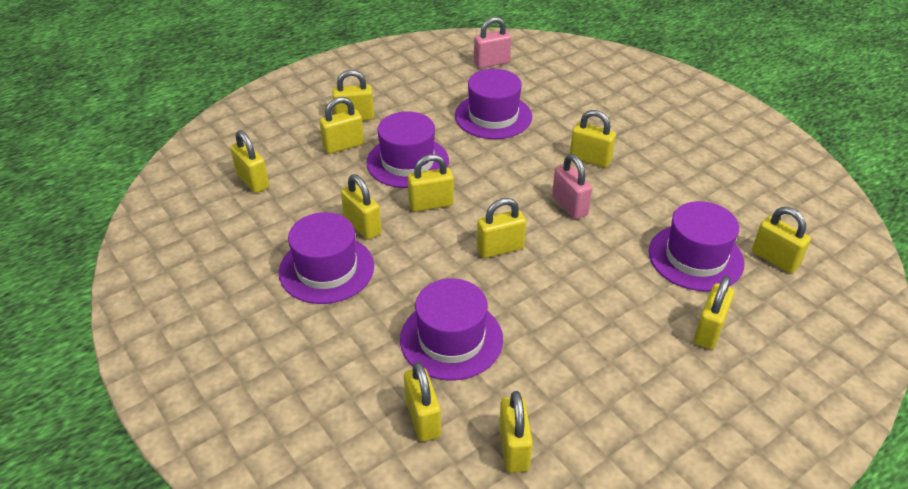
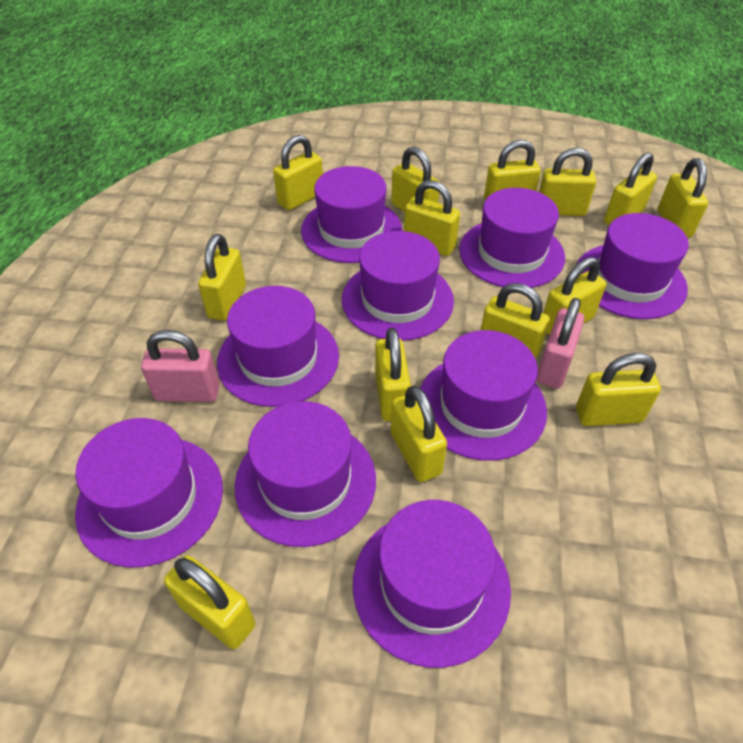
purple hat: 5 -> 9
yellow padlock: 11 -> 14

